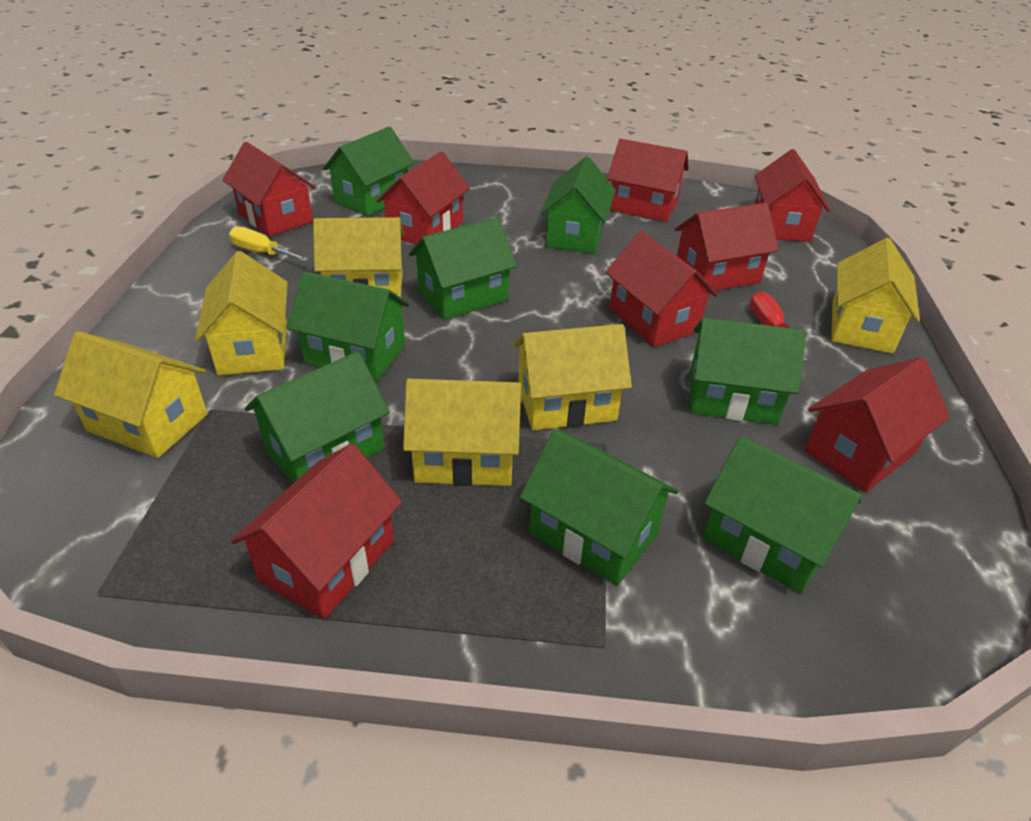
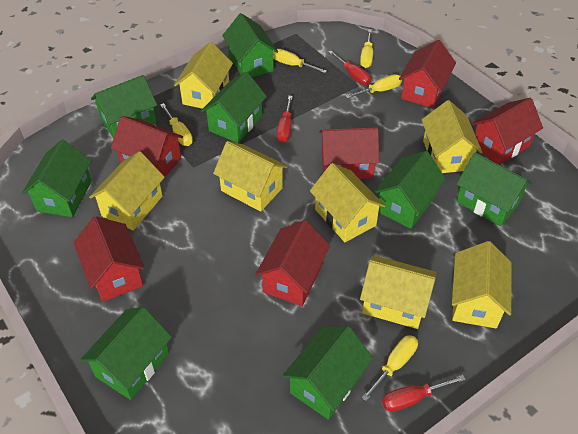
red house: 8 -> 6
red screwdriver: 1 -> 3
yellow house: 6 -> 7
yellow screwdriver: 1 -> 5

